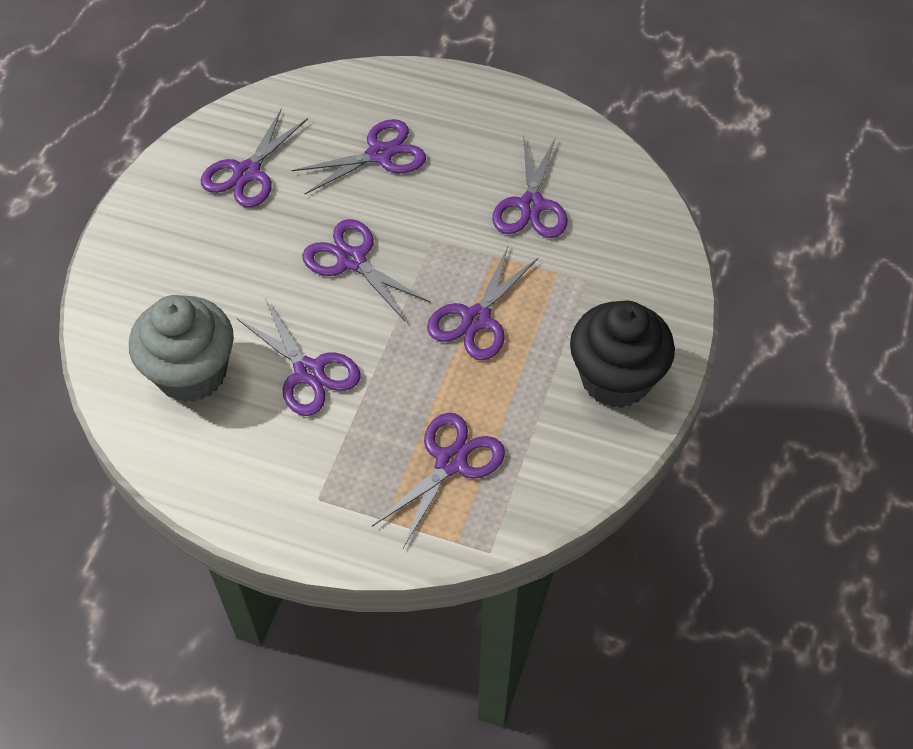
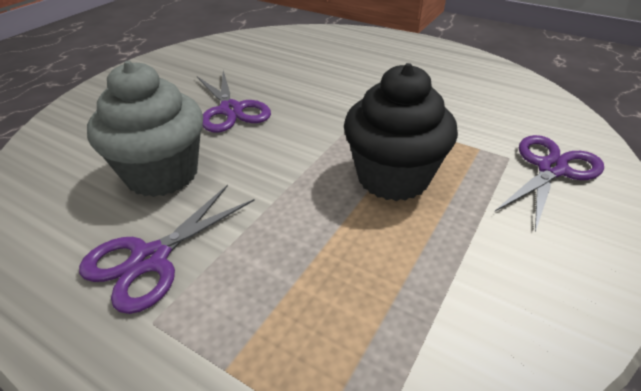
purple scissors: 7 -> 3

